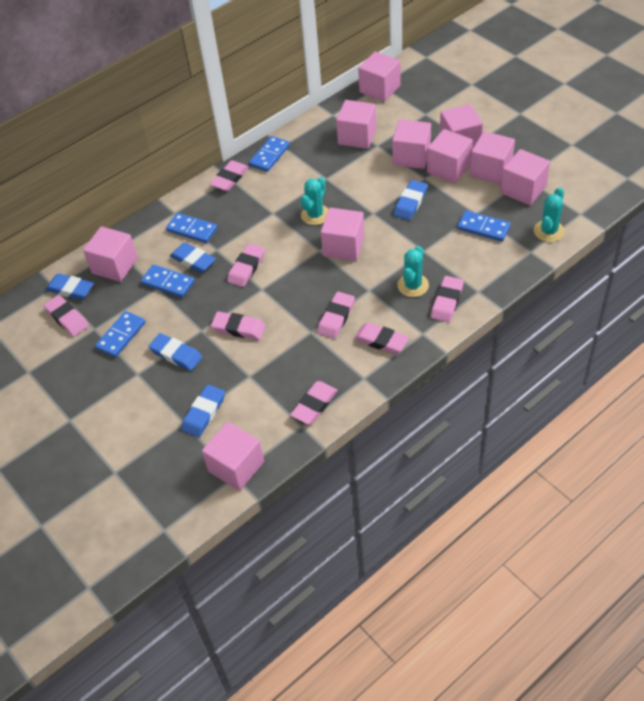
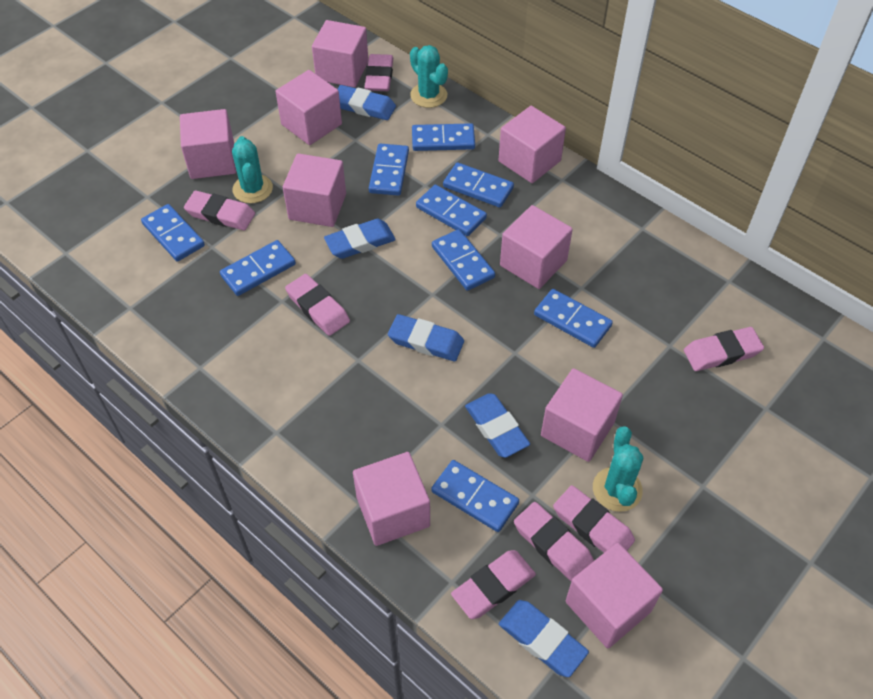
blue domino: 5 -> 9
pink cube: 10 -> 9
pink eraser: 8 -> 7

